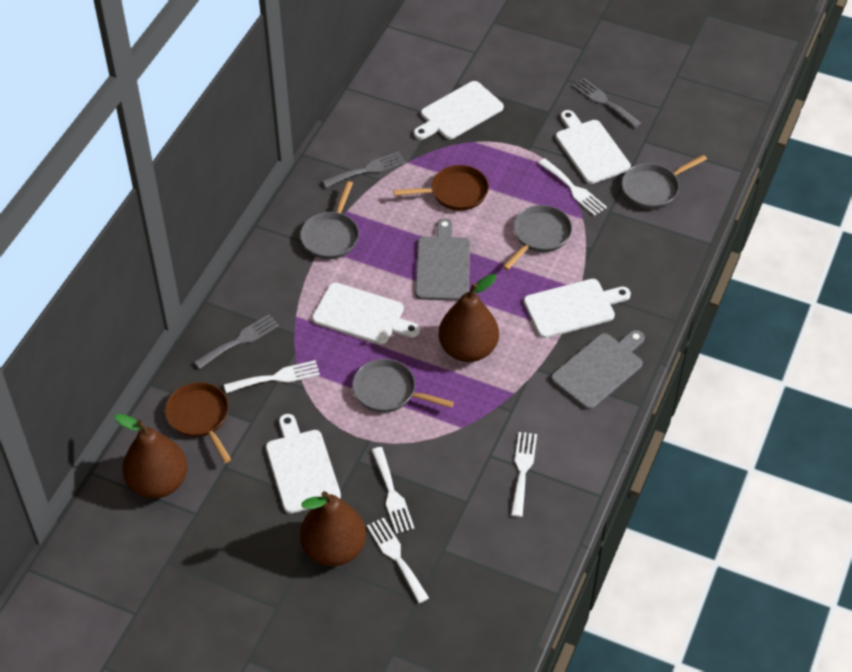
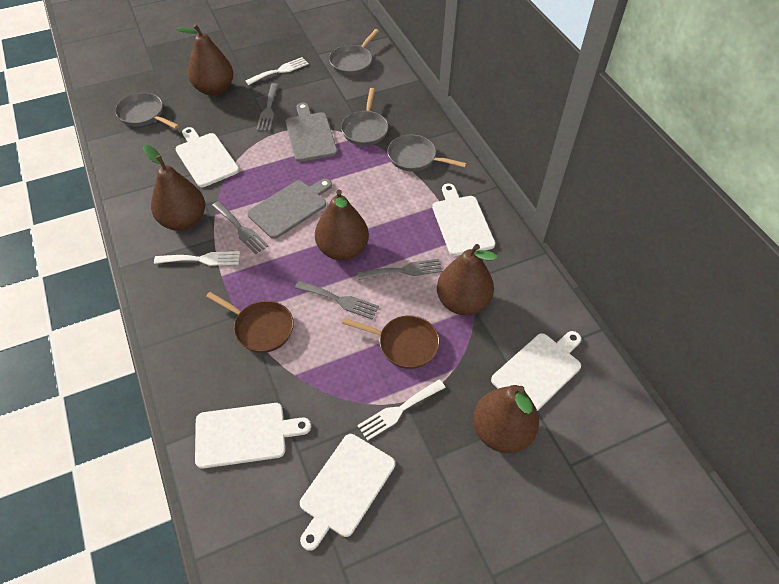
brown pear: 3 -> 5
grey fork: 3 -> 4
white fork: 5 -> 3

